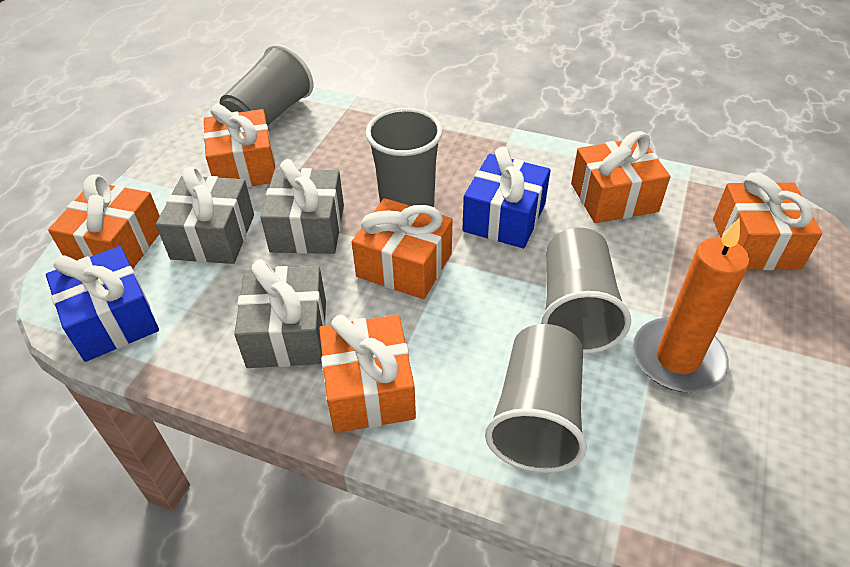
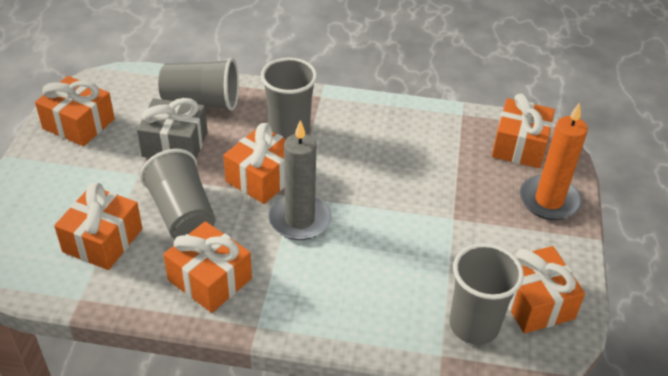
blue gift: 2 -> 0
grey candle: 0 -> 1
grey gift: 3 -> 1

